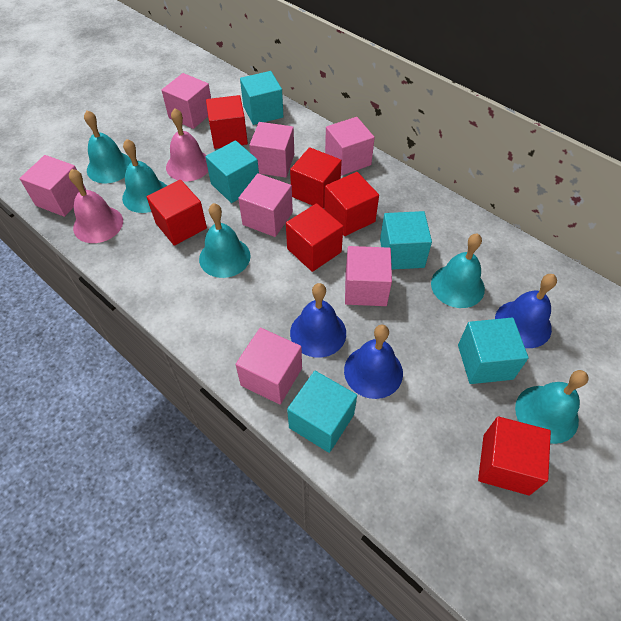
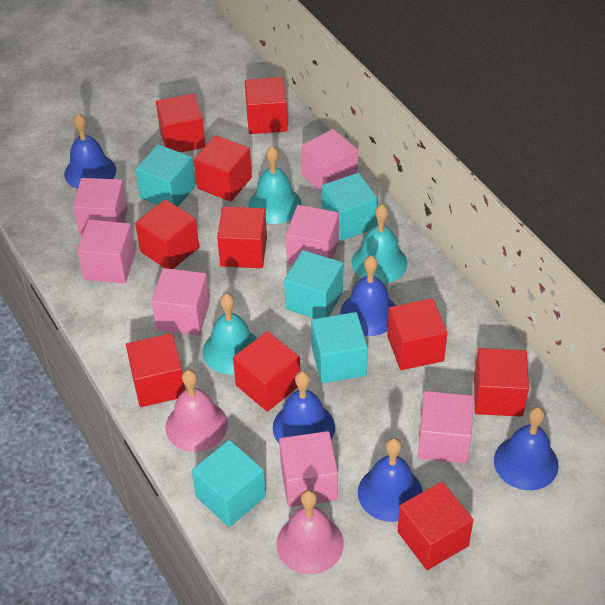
blue bell: 3 -> 5
red cube: 6 -> 10
turquoise bell: 5 -> 3

